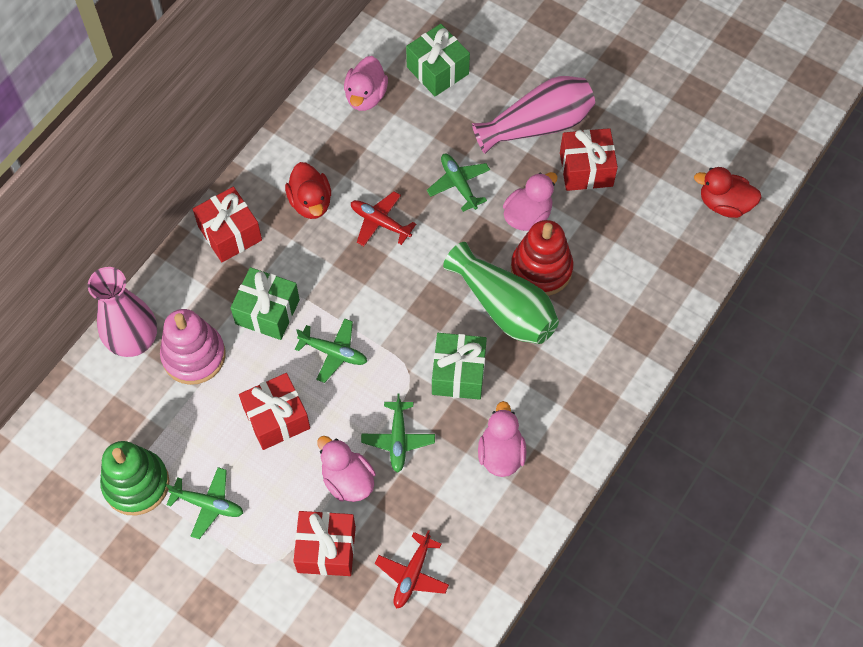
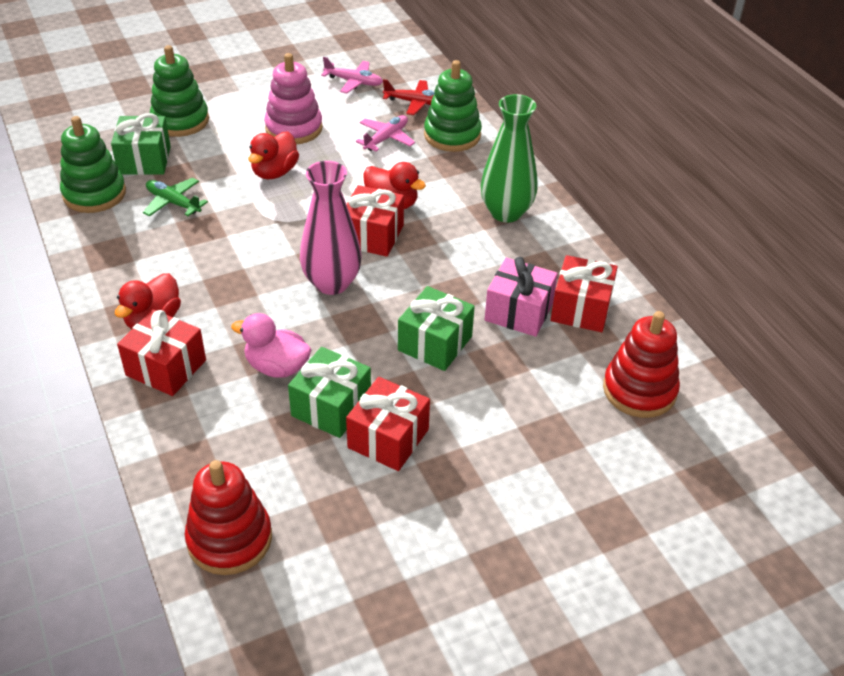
green plane: 4 -> 1
green stacking toy: 1 -> 3
pink duck: 4 -> 1
pink gift: 0 -> 1
pink plane: 0 -> 2
pink vase: 2 -> 1
red duck: 2 -> 3
red plane: 2 -> 1
red stacking toy: 1 -> 2

